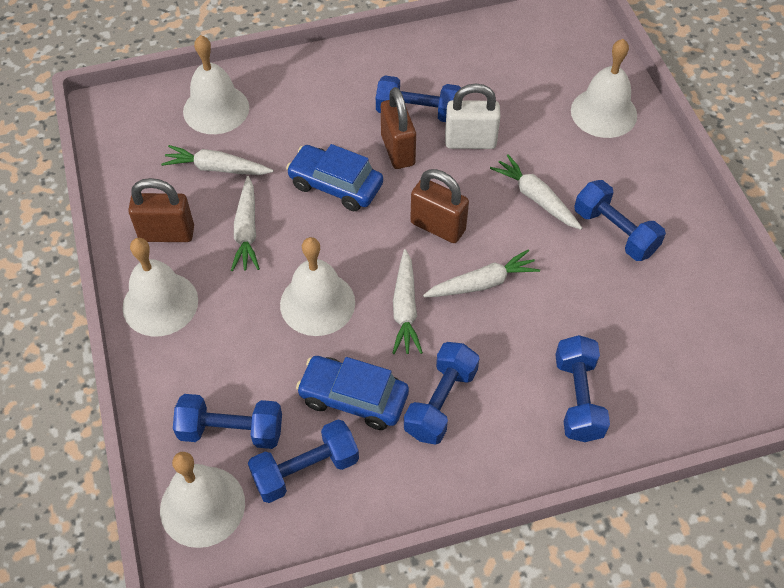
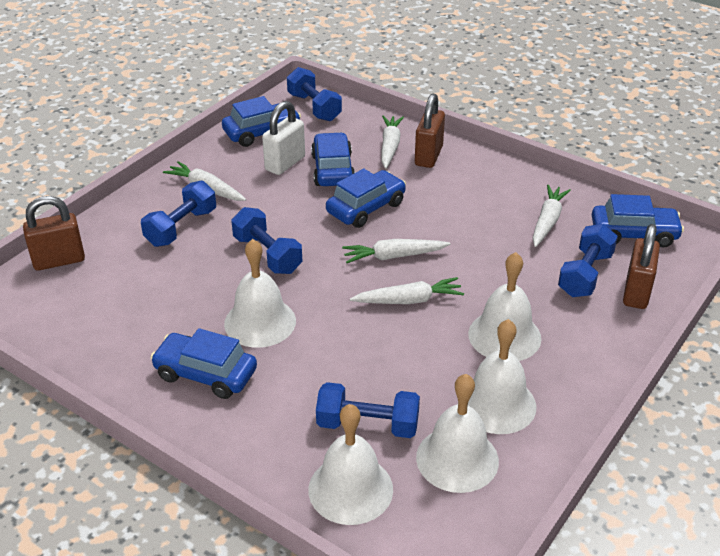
blue car: 2 -> 5
blue dumbbell: 6 -> 5

